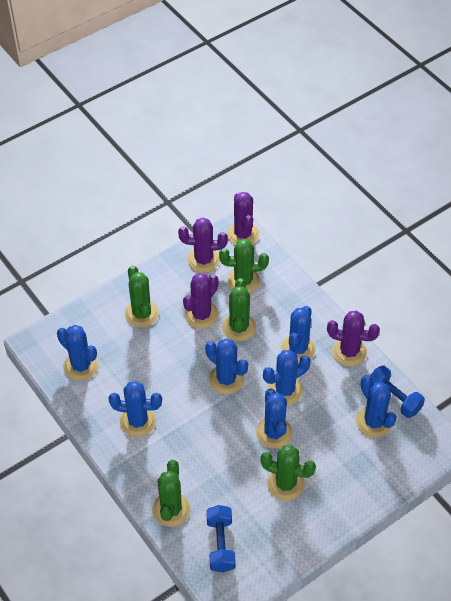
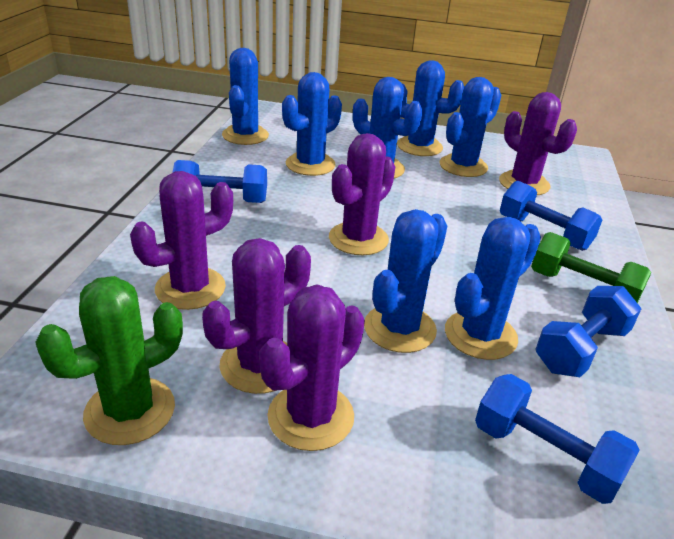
blue dumbbell: 2 -> 4
green cactus: 5 -> 1
green dumbbell: 0 -> 1
purple cactus: 4 -> 5

